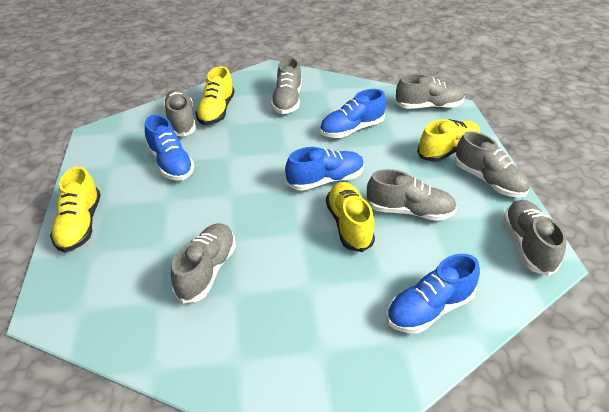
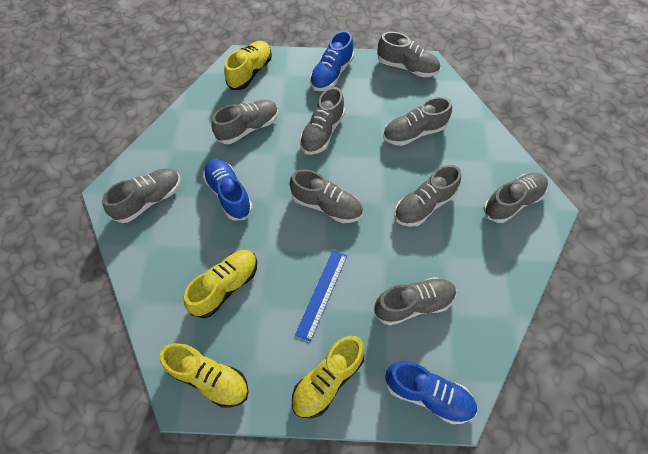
blue ruler: 0 -> 1
blue shoe: 4 -> 3
grey shoe: 7 -> 9

